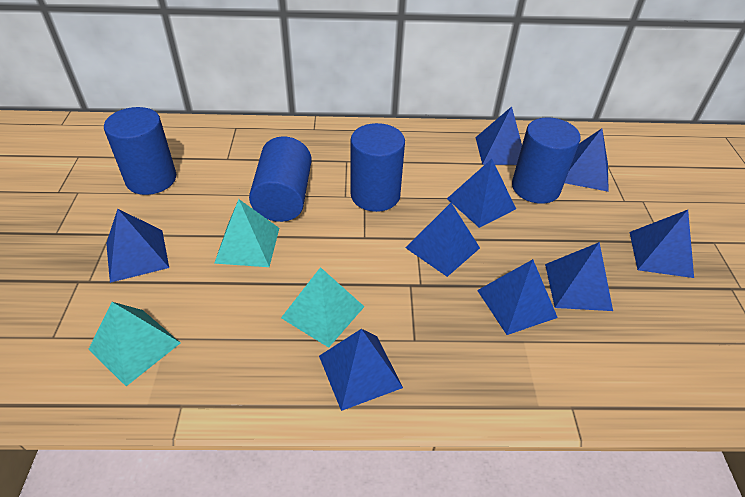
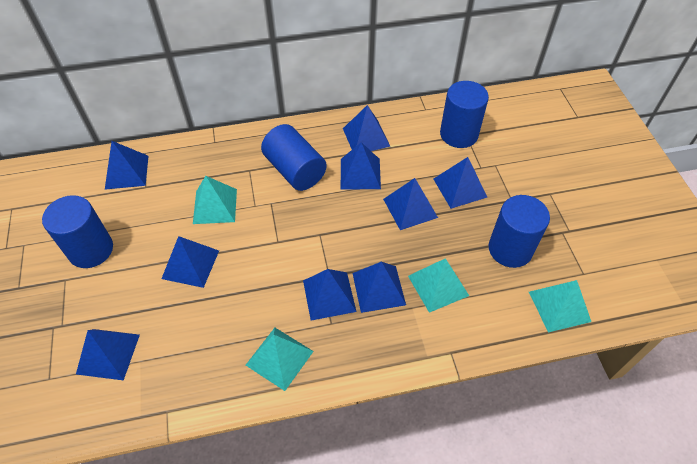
turquoise pyramid: 3 -> 4

